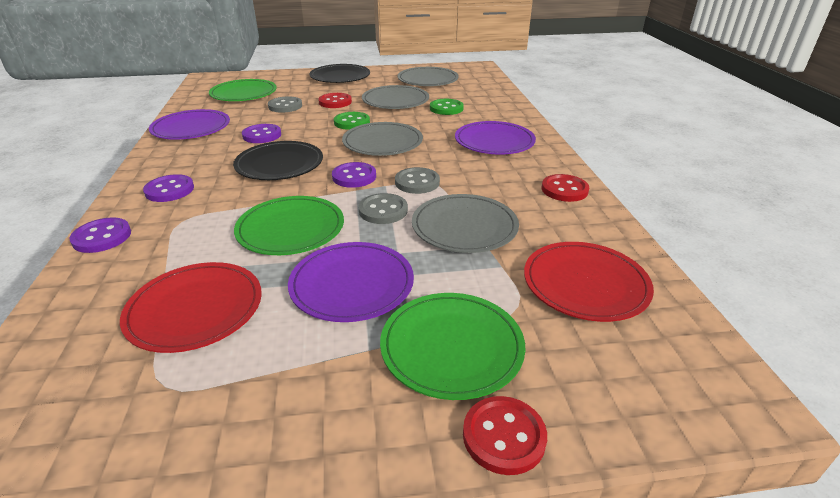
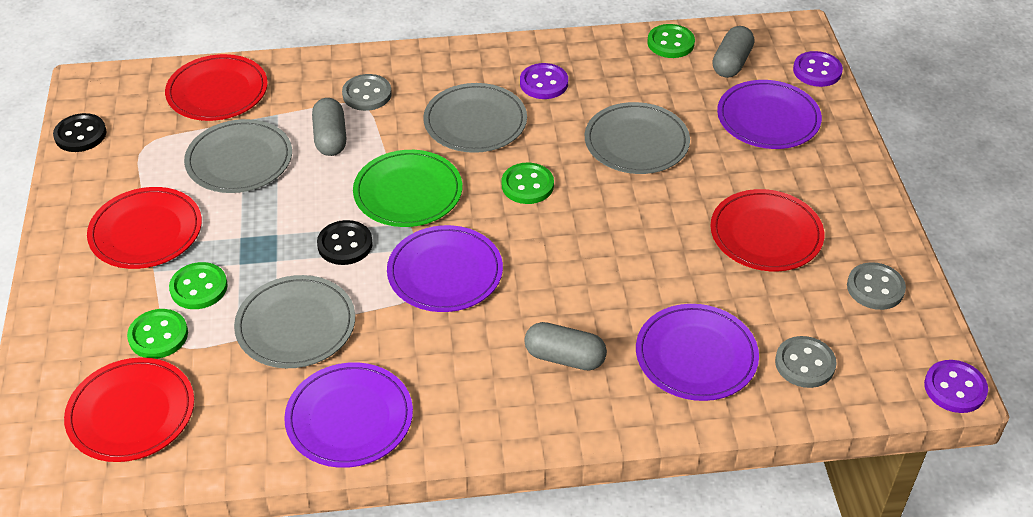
black button: 0 -> 2
black plate: 2 -> 0
green button: 2 -> 4
green plate: 3 -> 1
grey capsule: 0 -> 3
purple button: 4 -> 3
purple plate: 3 -> 4
red button: 3 -> 0
red plate: 2 -> 4

